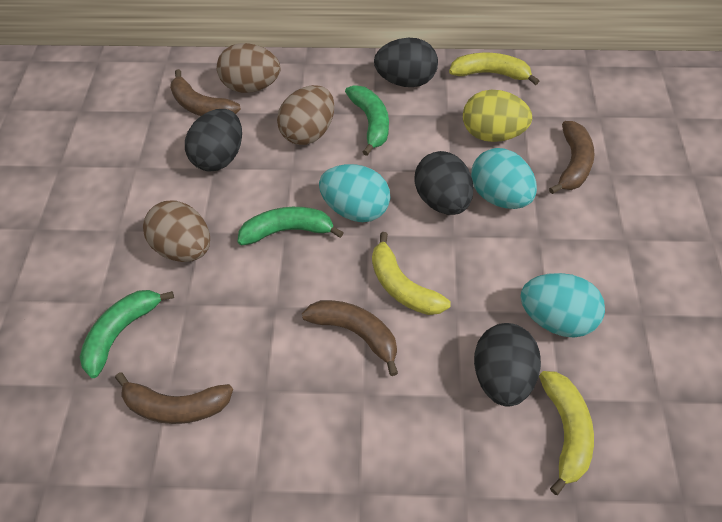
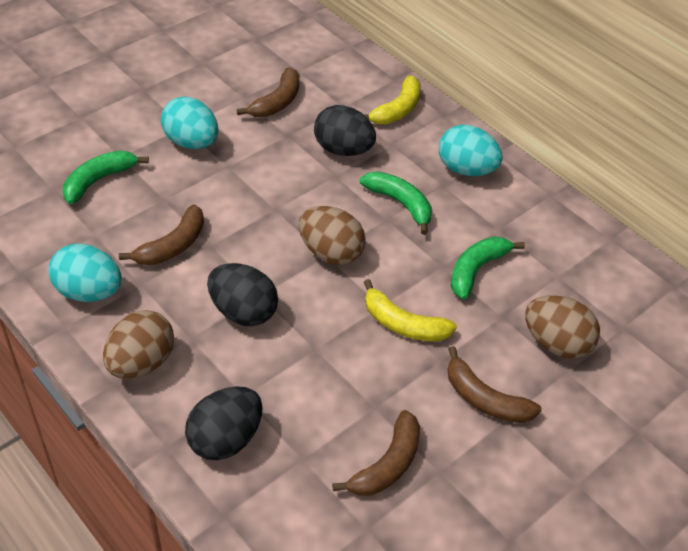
black egg: 4 -> 3
yellow banana: 3 -> 2
yellow egg: 1 -> 0

